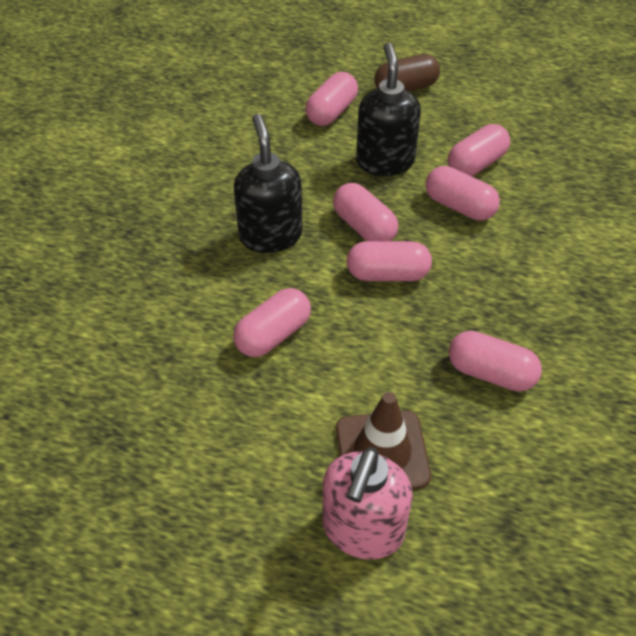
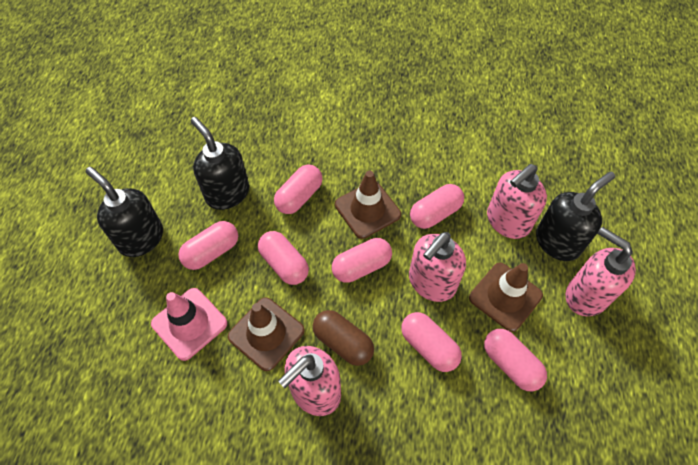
black soap dispenser: 2 -> 3
brown traffic cone: 1 -> 3
pink soap dispenser: 1 -> 4
pink traffic cone: 0 -> 1

